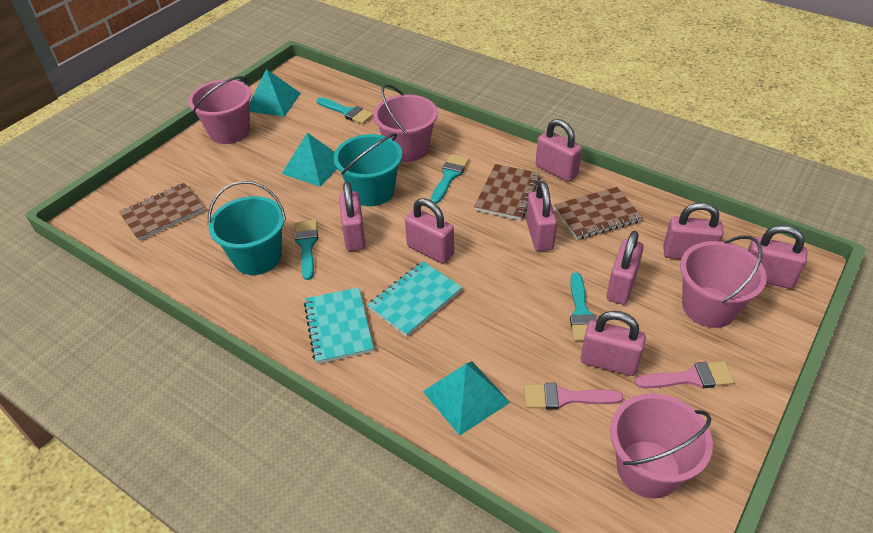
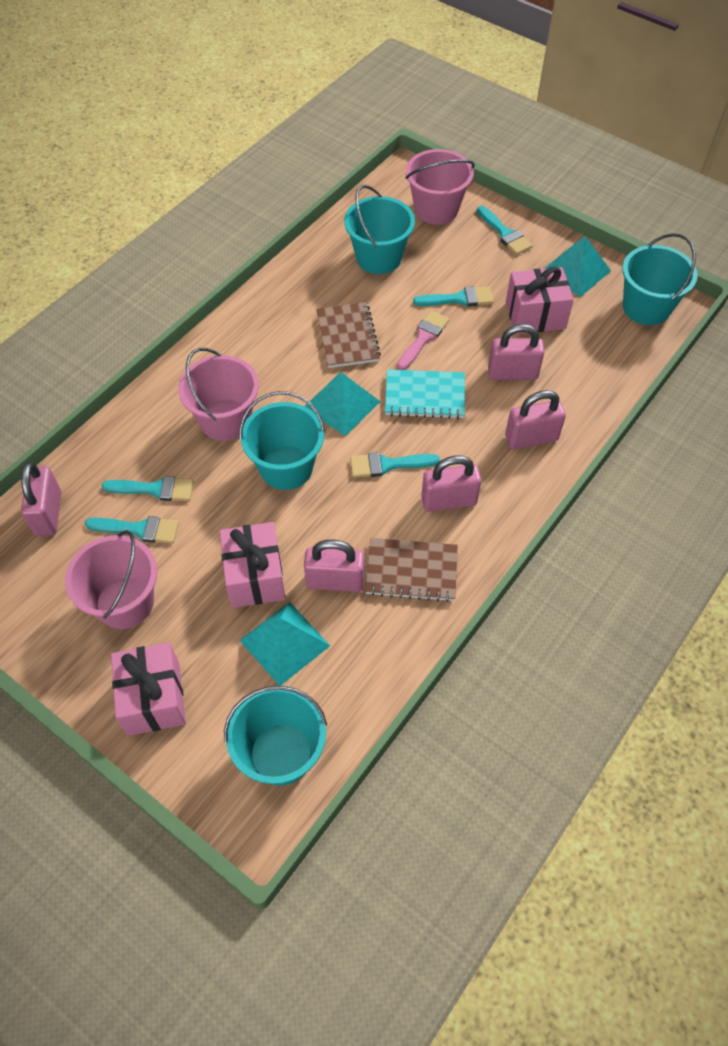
brown notebook: 3 -> 2
pink brush: 2 -> 1
pink bucket: 4 -> 3
pink gift: 0 -> 3
pink padlock: 8 -> 5
turquoise brush: 4 -> 5
turquoise bucket: 2 -> 4
turquoise notebook: 2 -> 1

